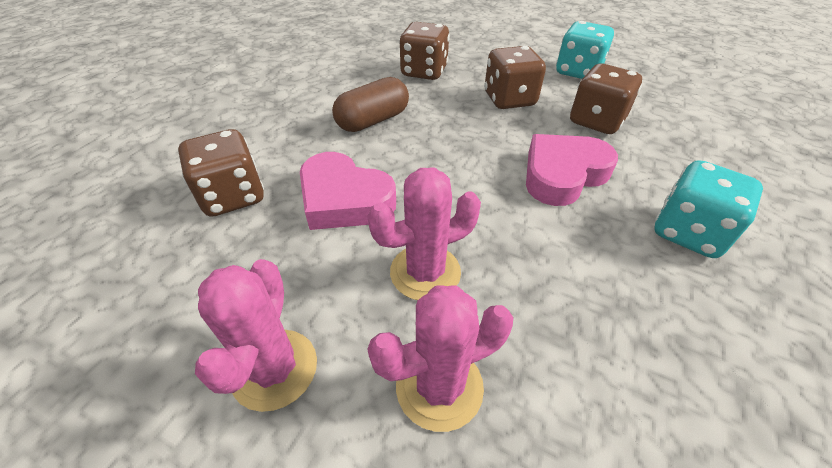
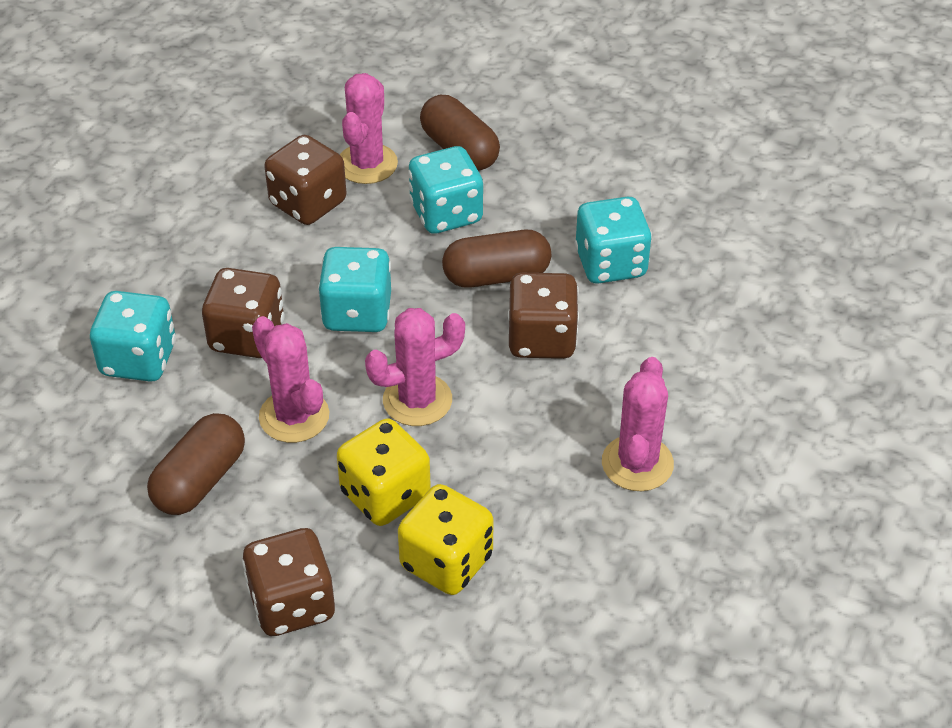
brown capsule: 1 -> 3
pink cactus: 3 -> 4
pink heart: 2 -> 0
turquoise dice: 2 -> 4
yellow dice: 0 -> 2

